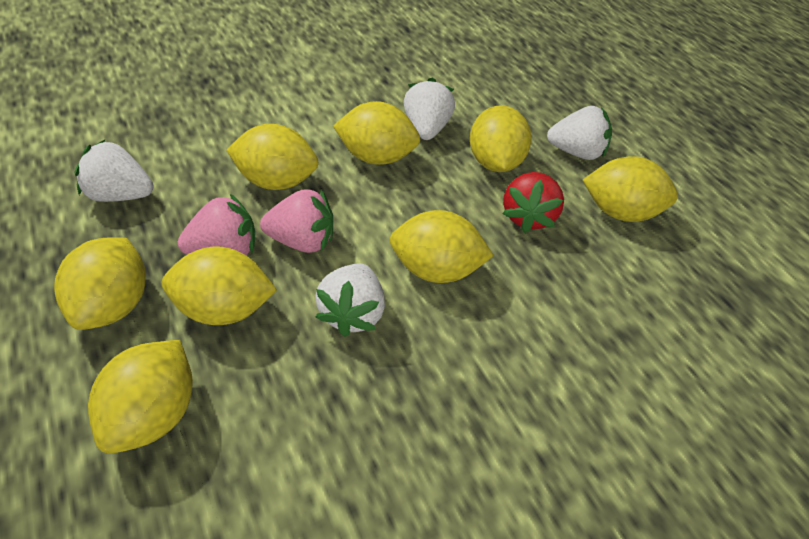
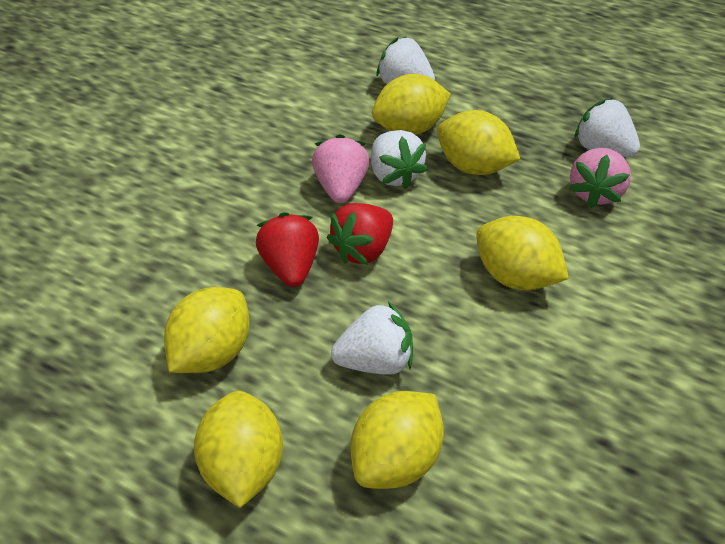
red strawberry: 1 -> 2
yellow lemon: 8 -> 6

